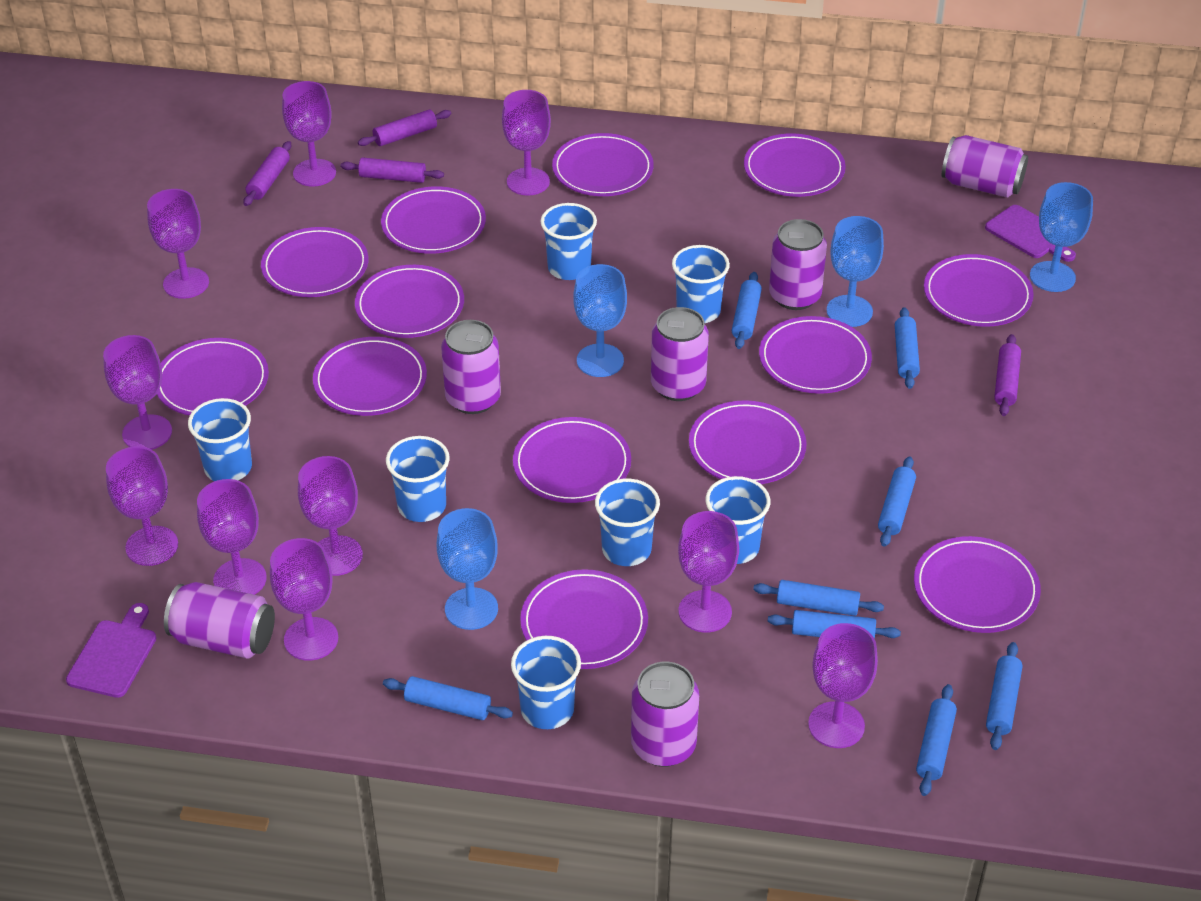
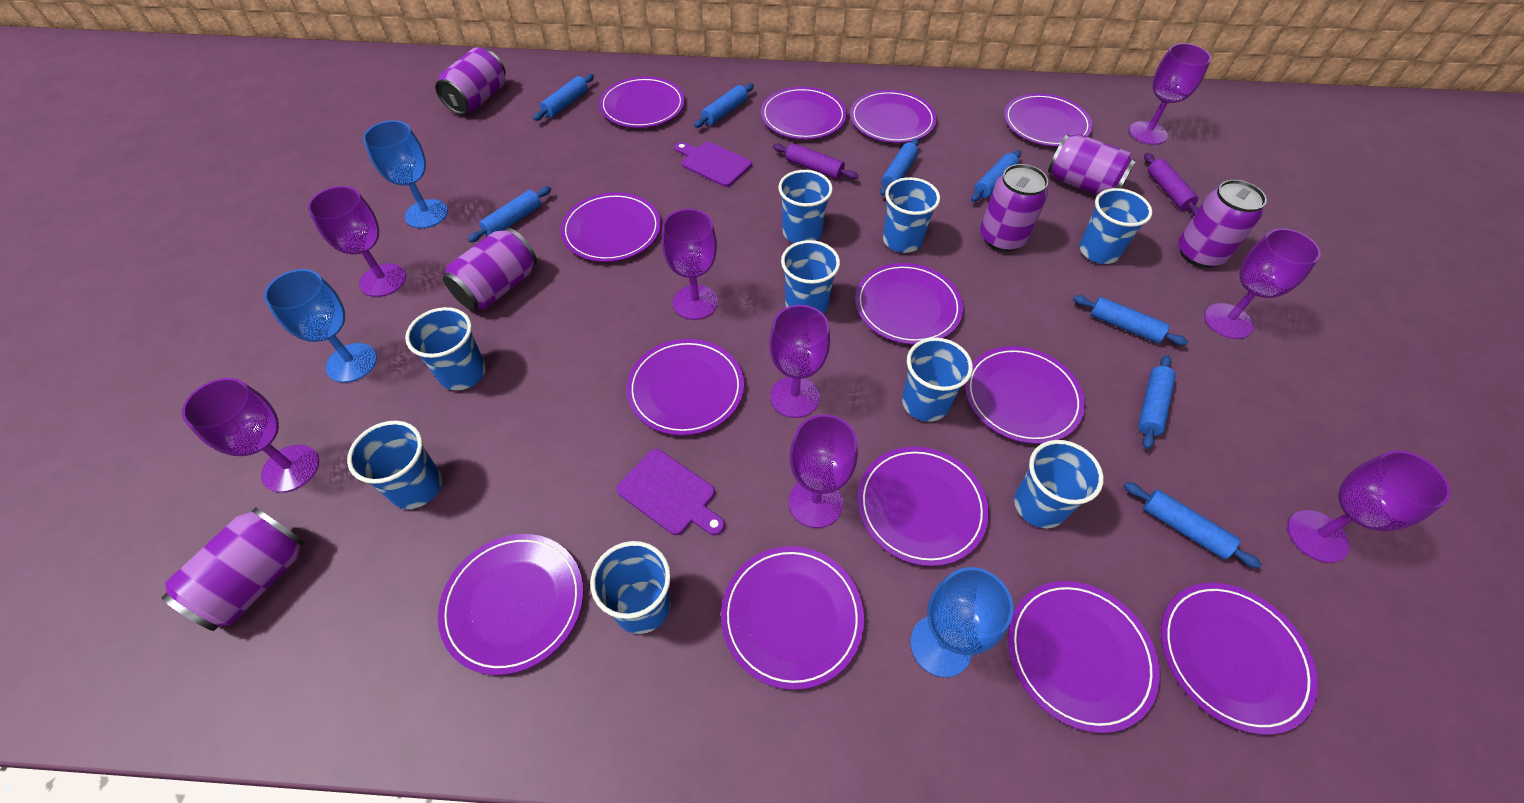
blue cup: 7 -> 9
blue goblet: 4 -> 3
purple goblet: 10 -> 8
purple rolling pin: 4 -> 2

